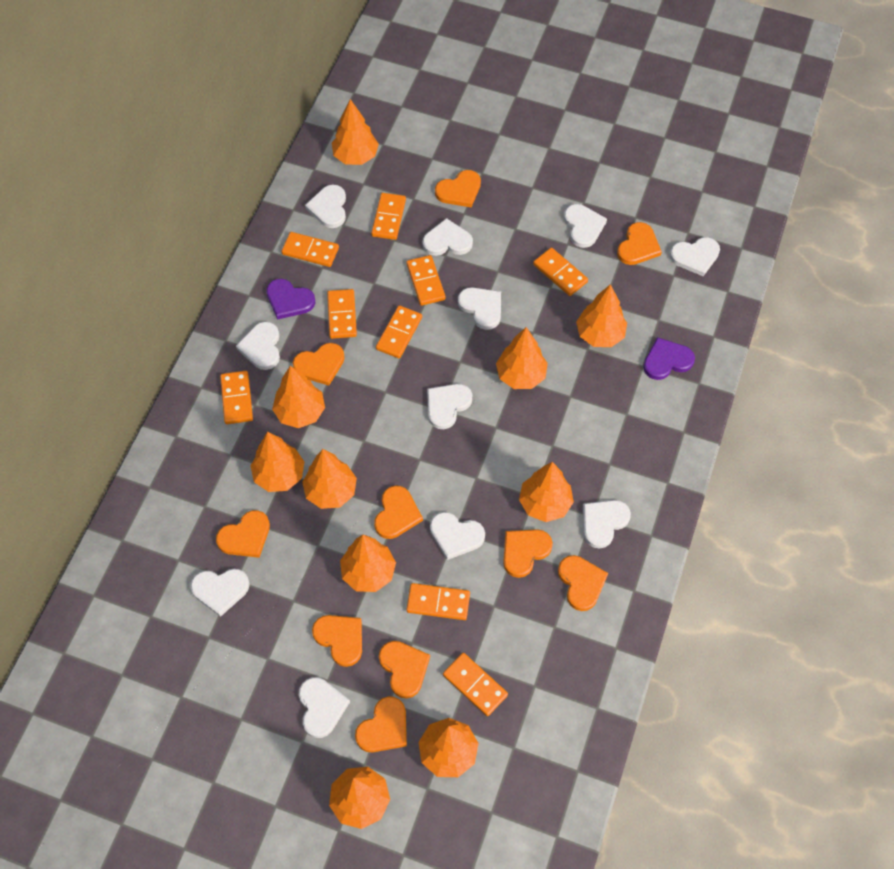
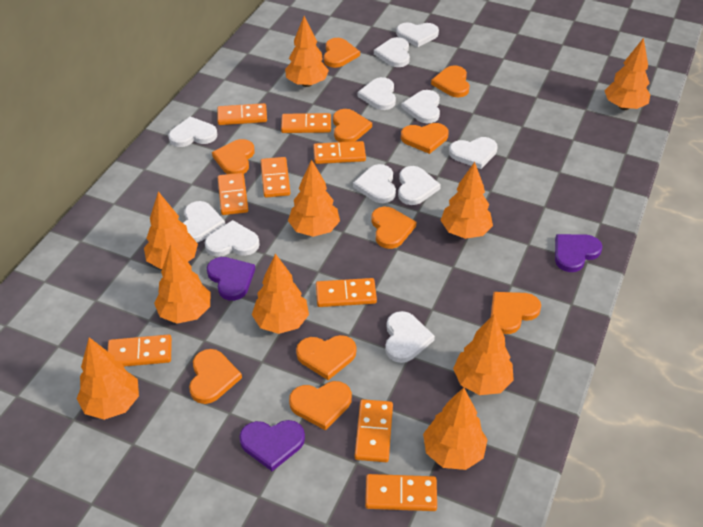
purple heart: 2 -> 3

